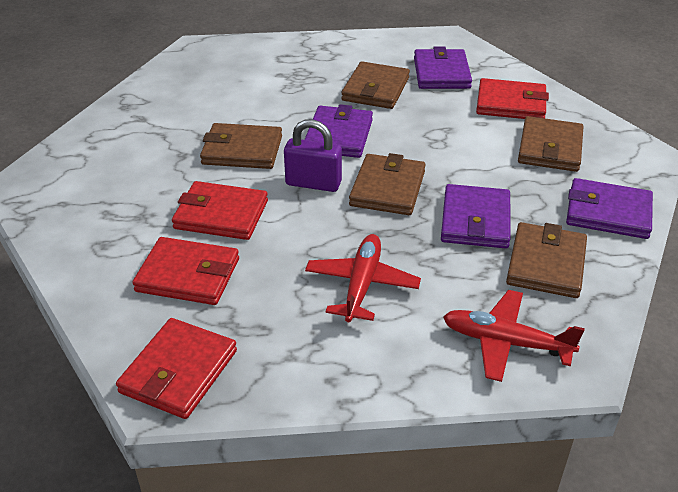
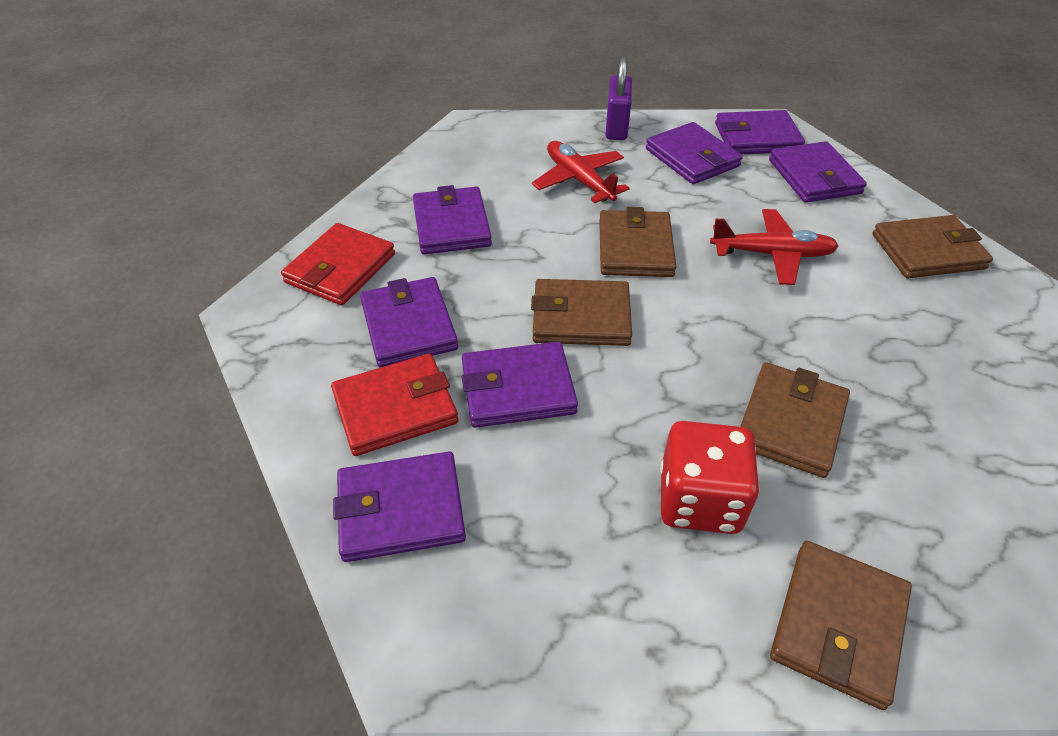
purple wallet: 4 -> 7
red dice: 0 -> 1
red wallet: 4 -> 2

